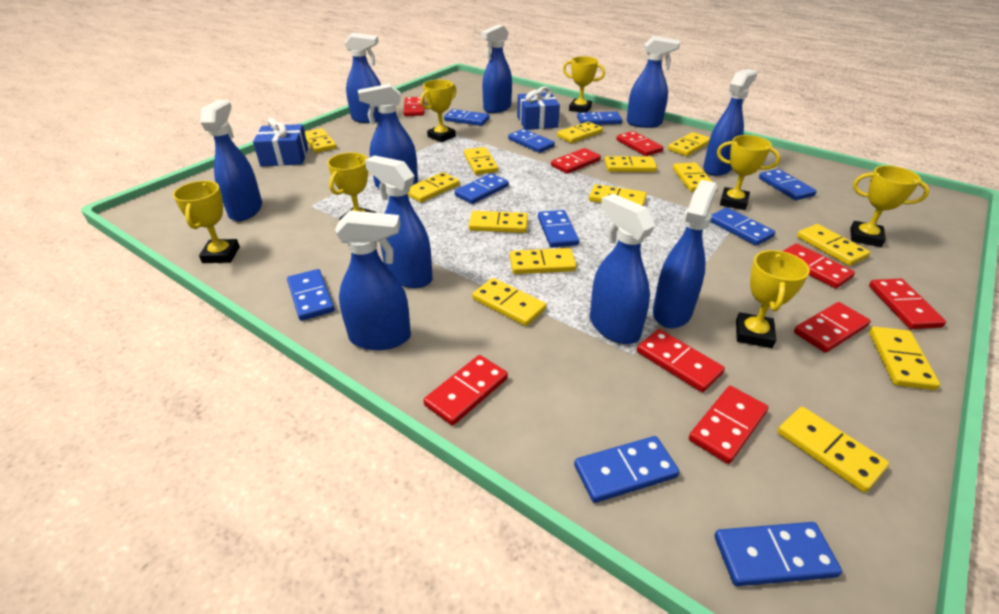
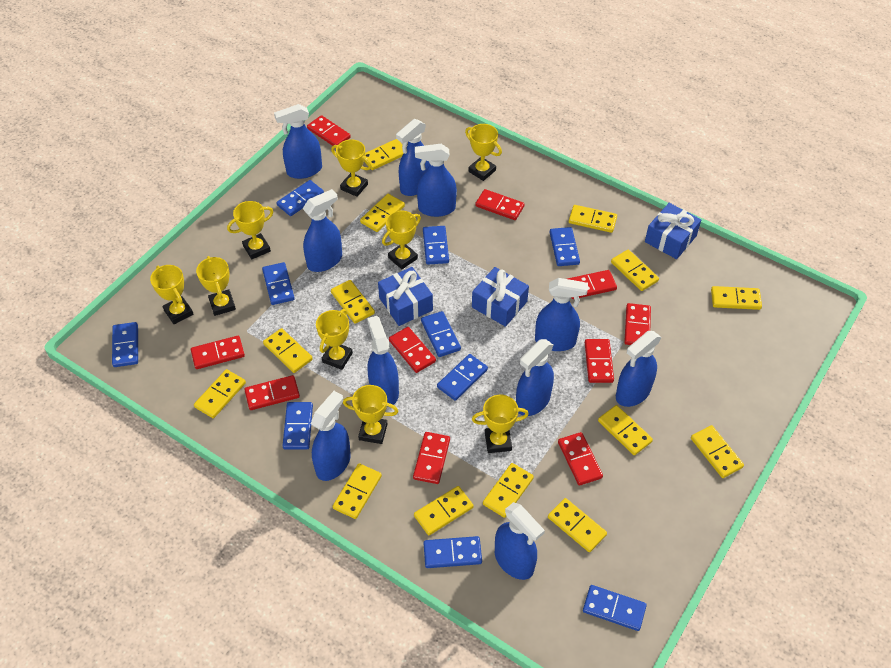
blue gift: 2 -> 3
red domino: 9 -> 10
yellow trophy: 7 -> 9

